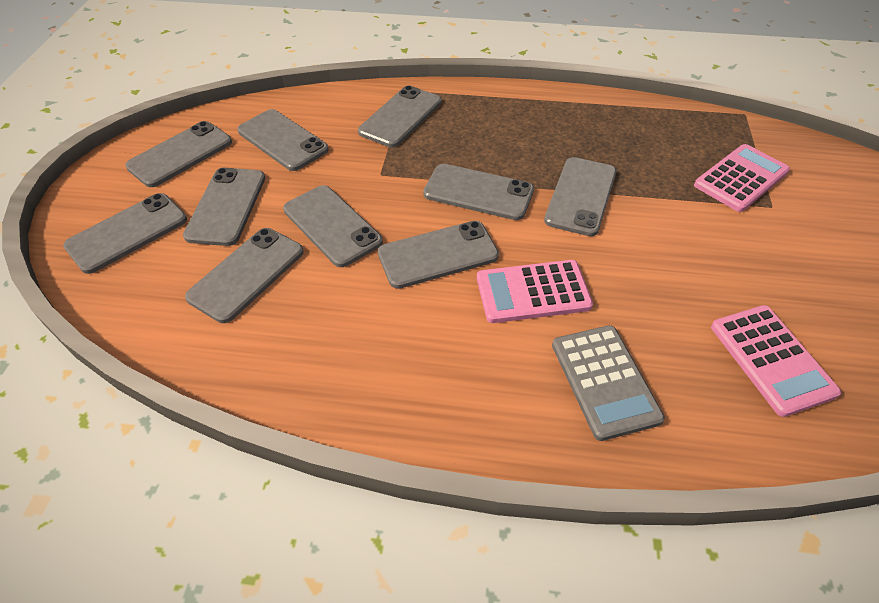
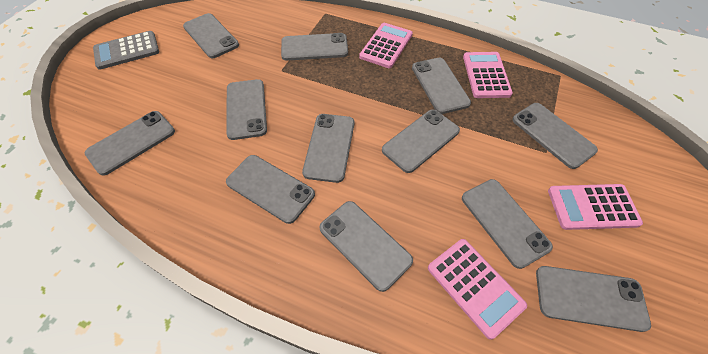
grey phone: 10 -> 12
pink calculator: 3 -> 4

